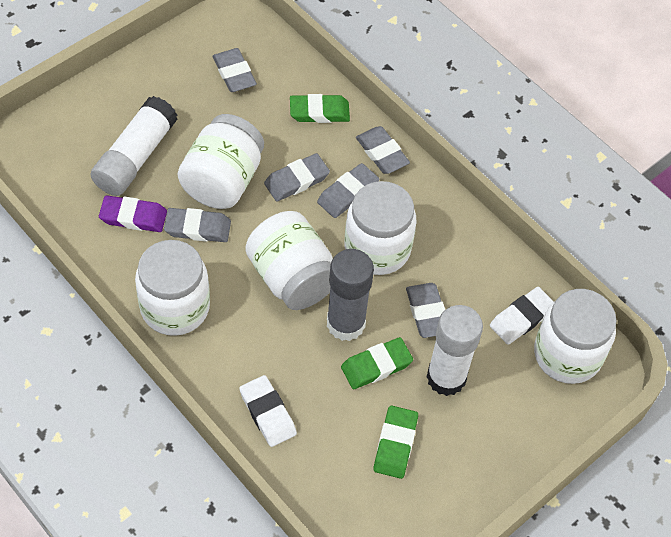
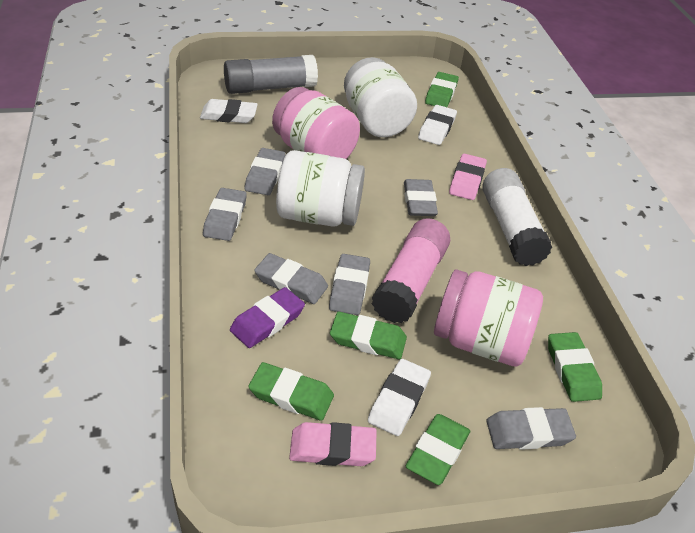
green eraser: 3 -> 5
pink eraser: 0 -> 2
pink glue stick: 0 -> 1
pink jar: 0 -> 2
white eraser: 2 -> 3
white glue stick: 2 -> 1
white jar: 5 -> 2

